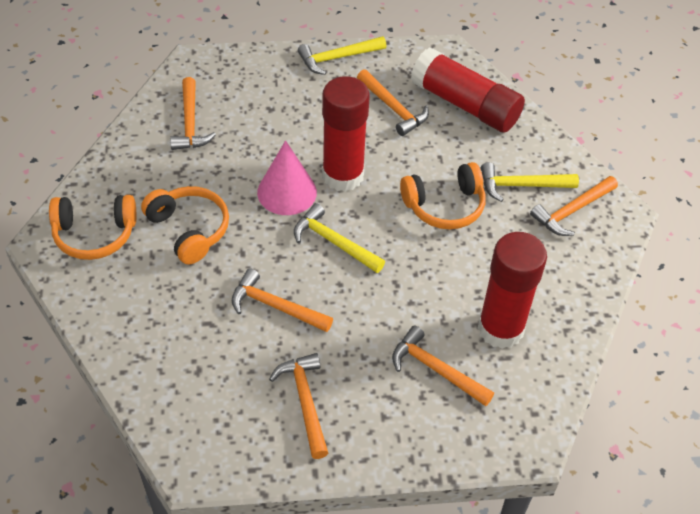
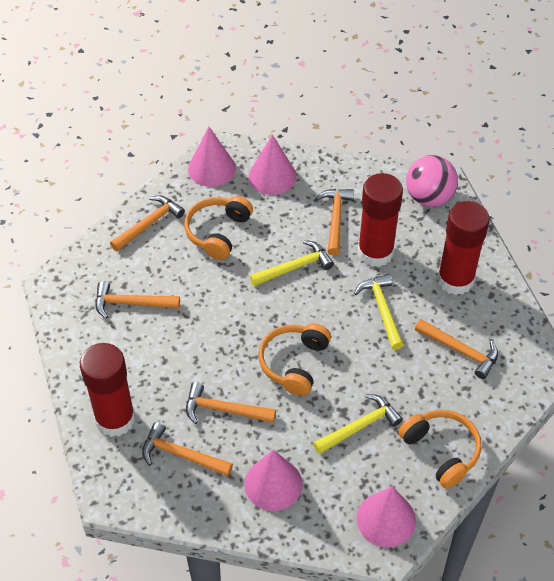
pink ball: 0 -> 1
pink cone: 1 -> 4

